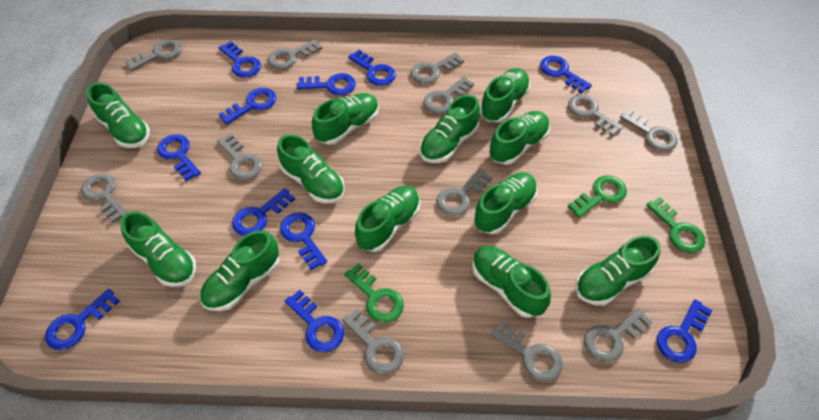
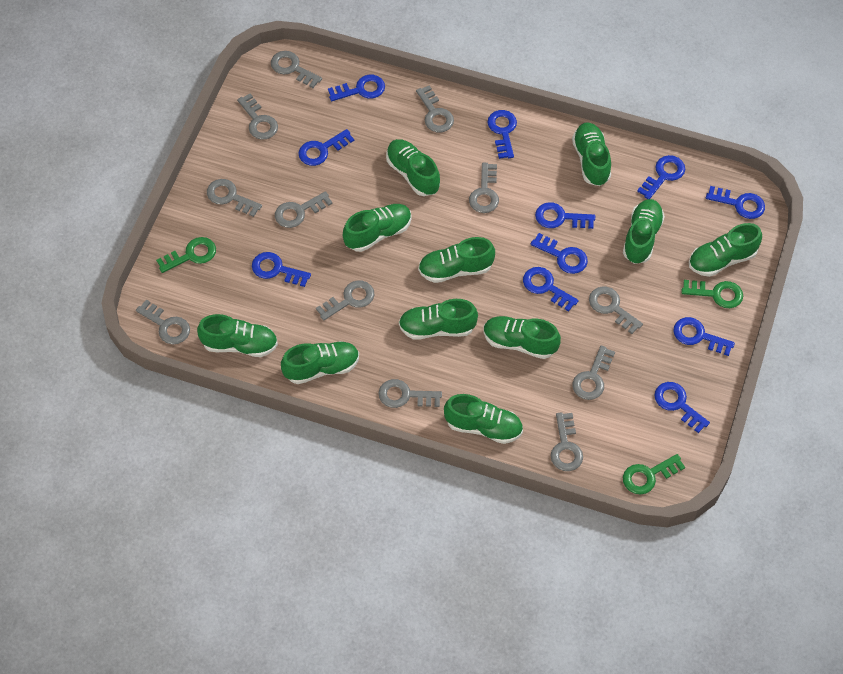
green shoe: 12 -> 11

